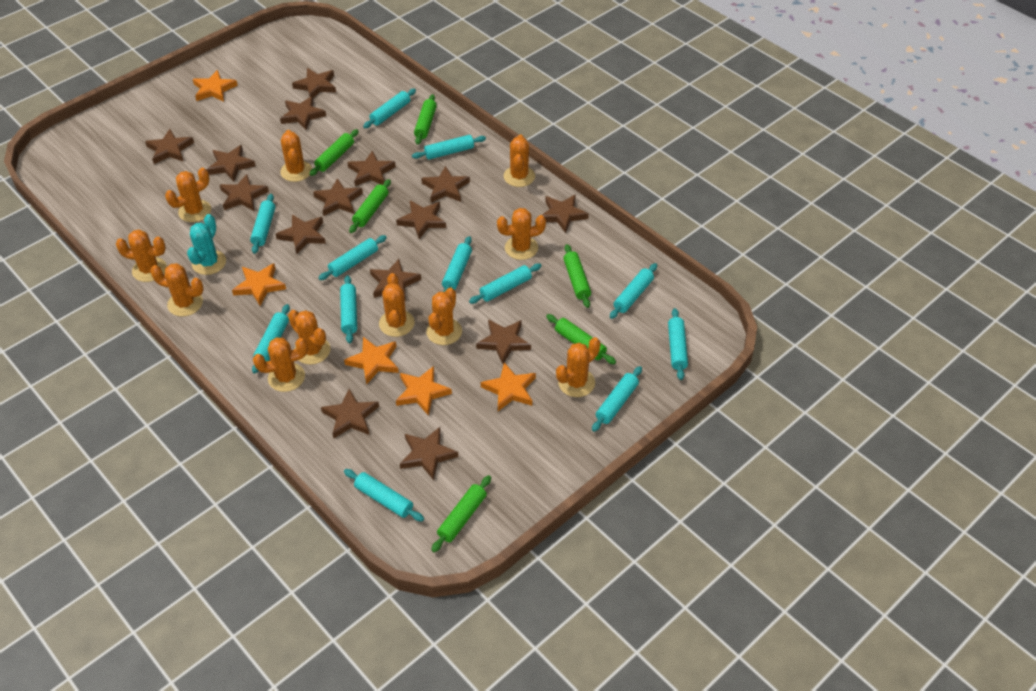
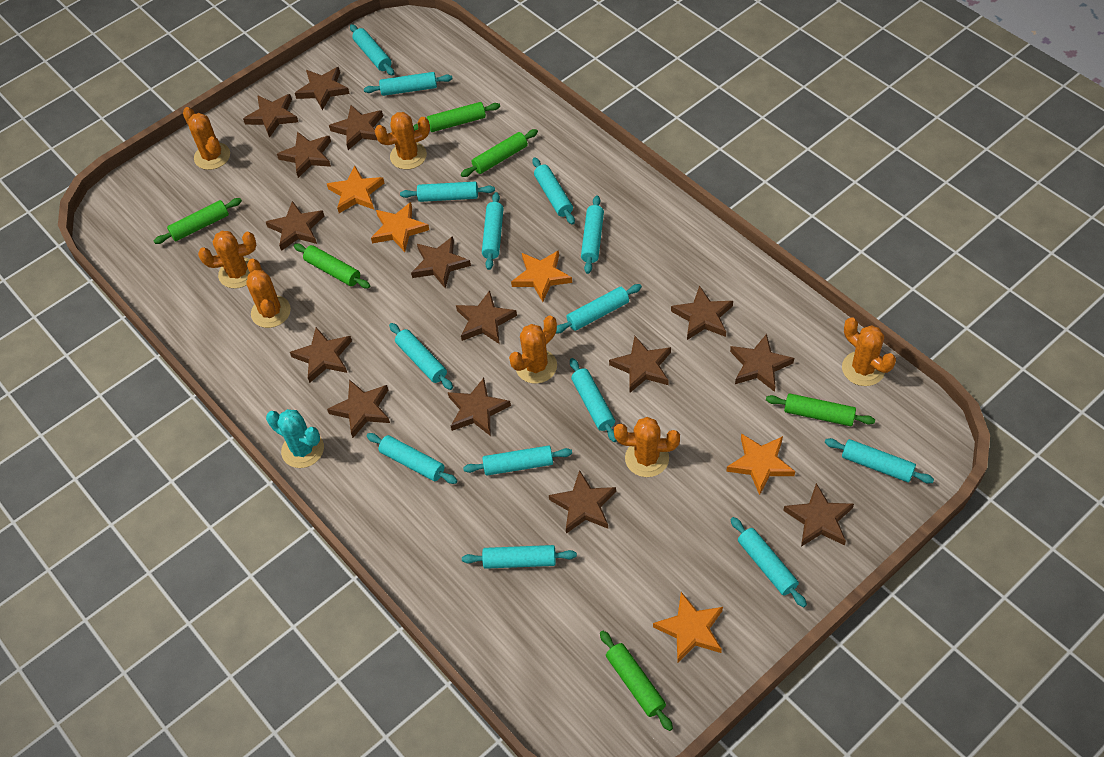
orange cactus: 11 -> 7
turquoise rolling pin: 12 -> 14

